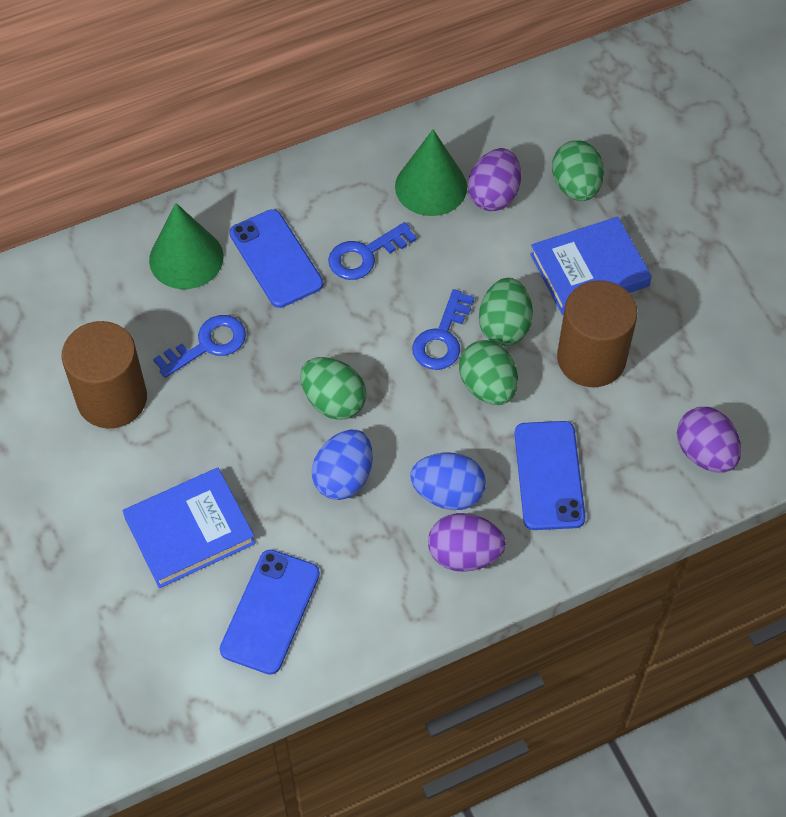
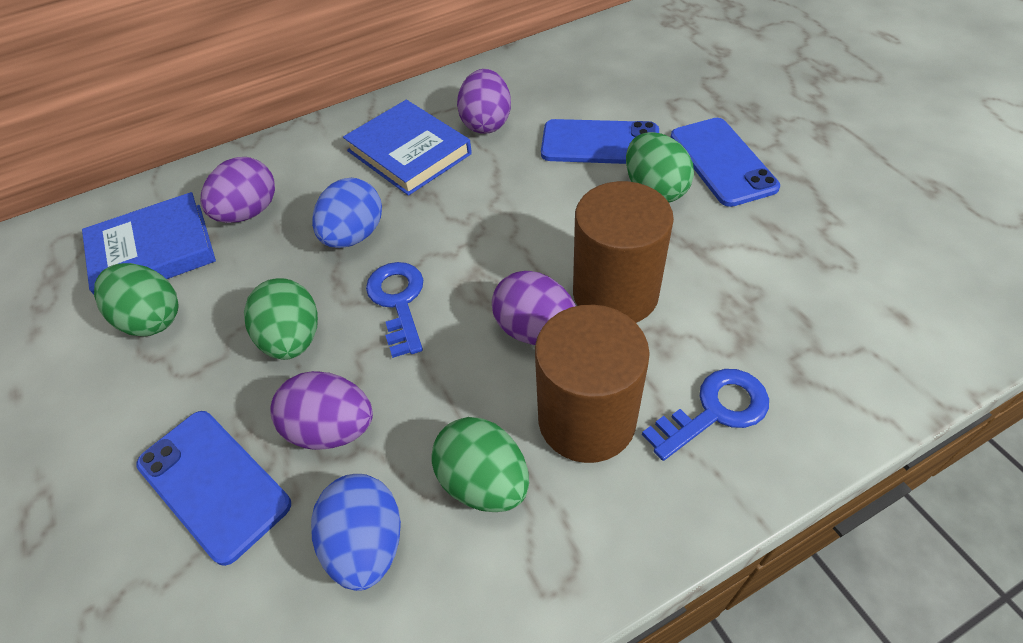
blue key: 3 -> 2
green cone: 2 -> 0
purple egg: 3 -> 4

